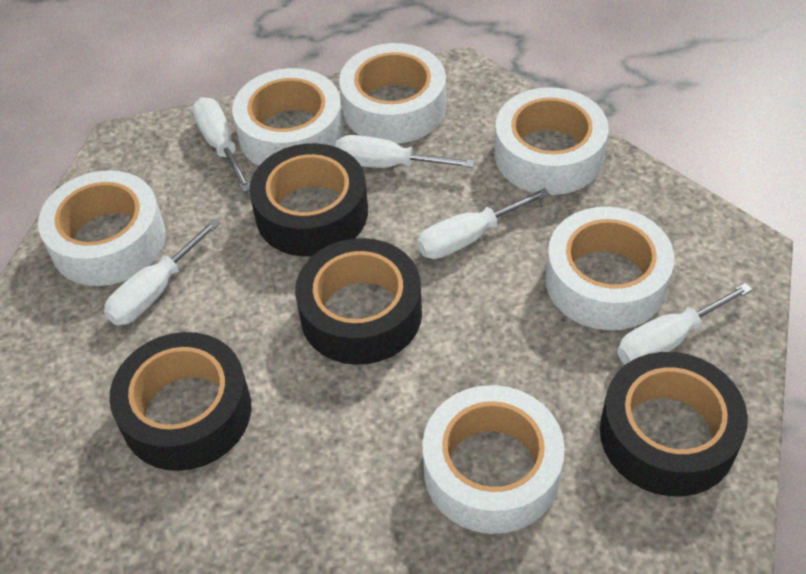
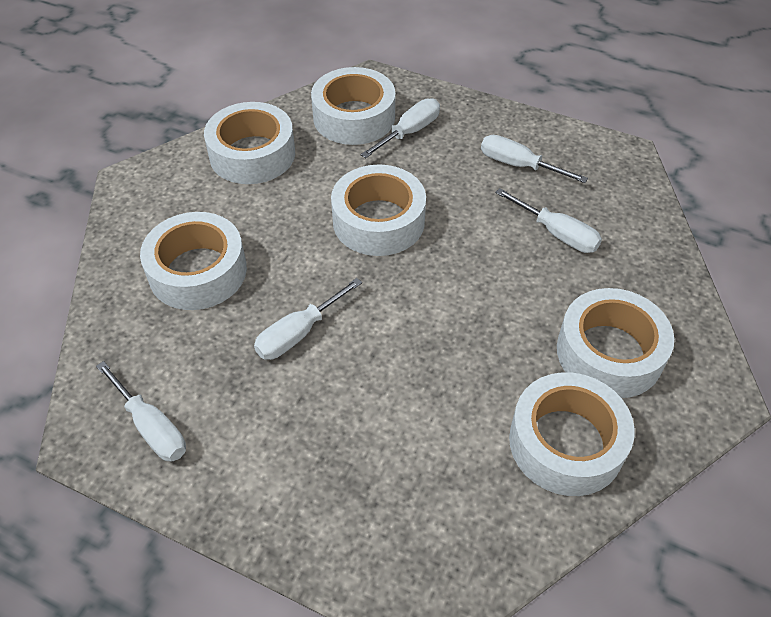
black tape: 4 -> 0

